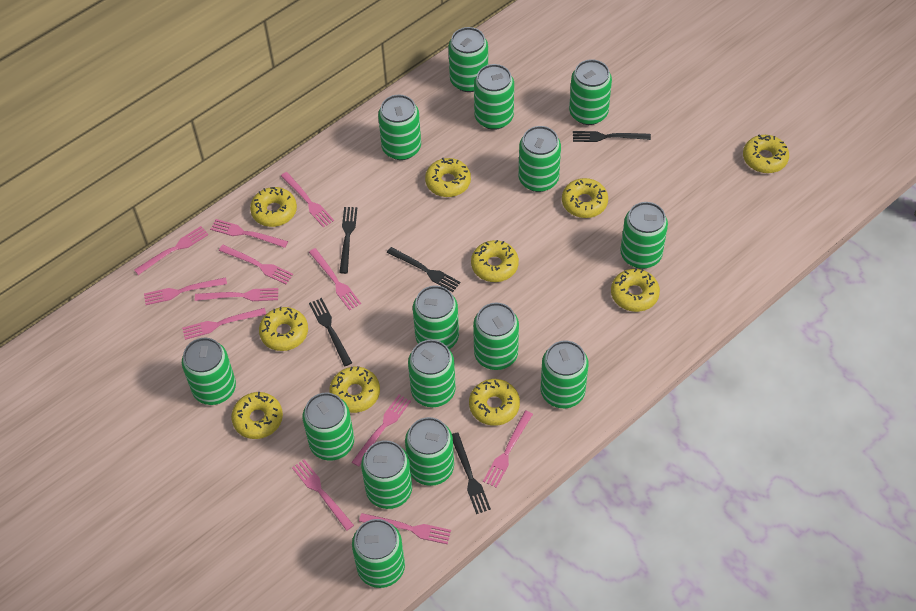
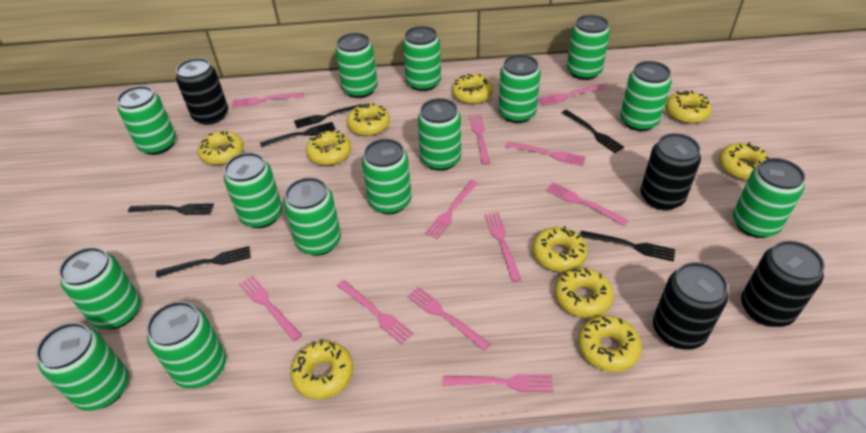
black can: 0 -> 4
black fork: 5 -> 6
green can: 15 -> 14
pink fork: 12 -> 11

